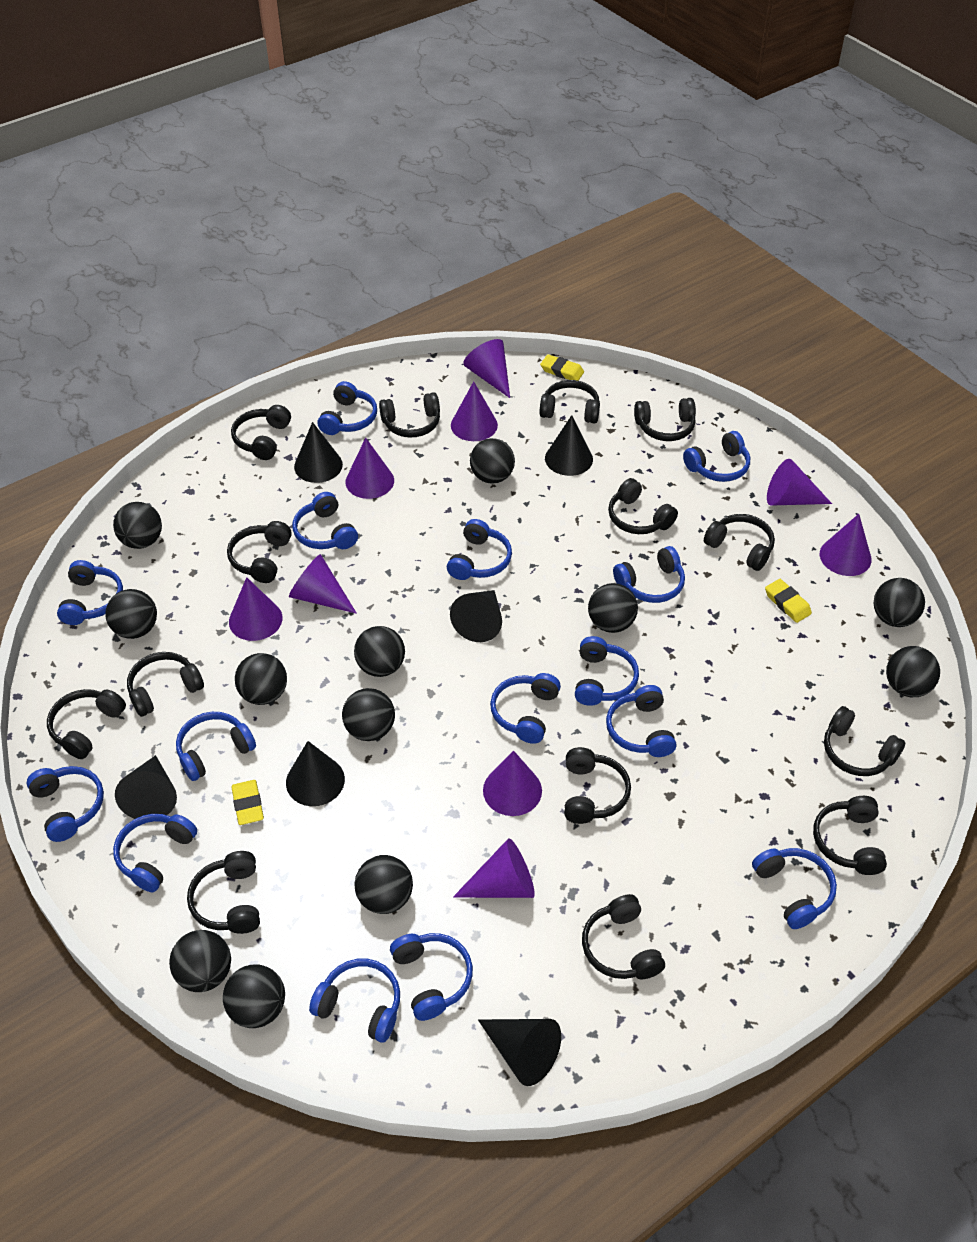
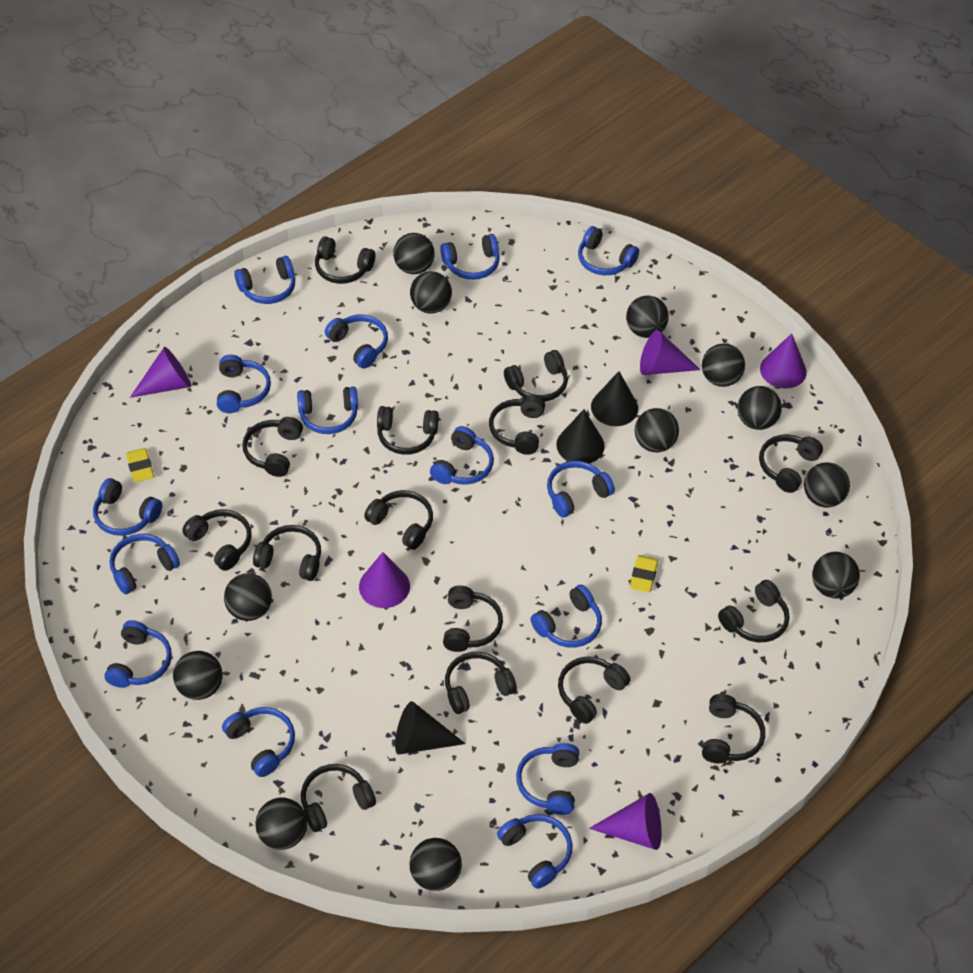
black cone: 6 -> 3
black headphones: 14 -> 15
purple cone: 9 -> 5
yellow eraser: 3 -> 2

